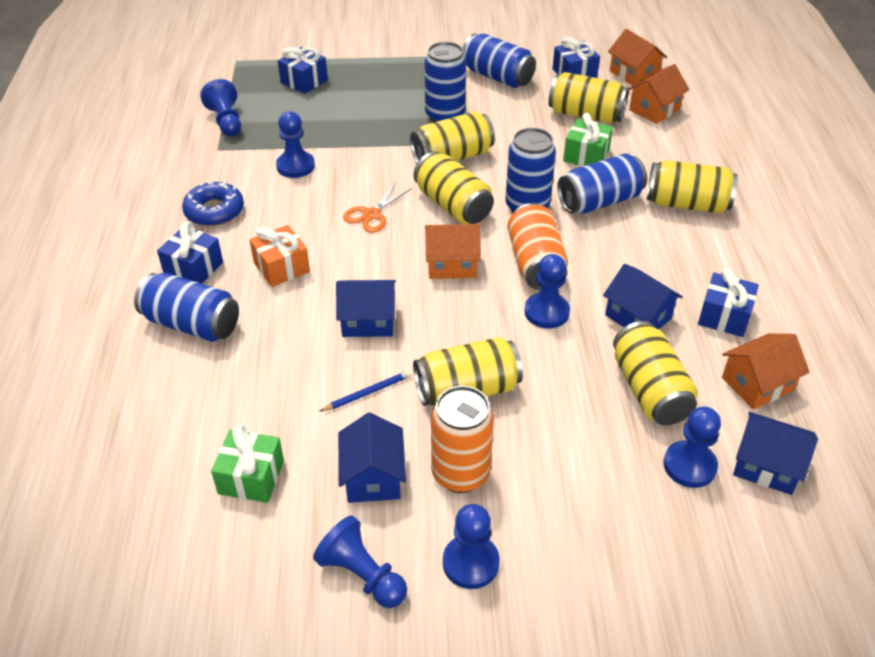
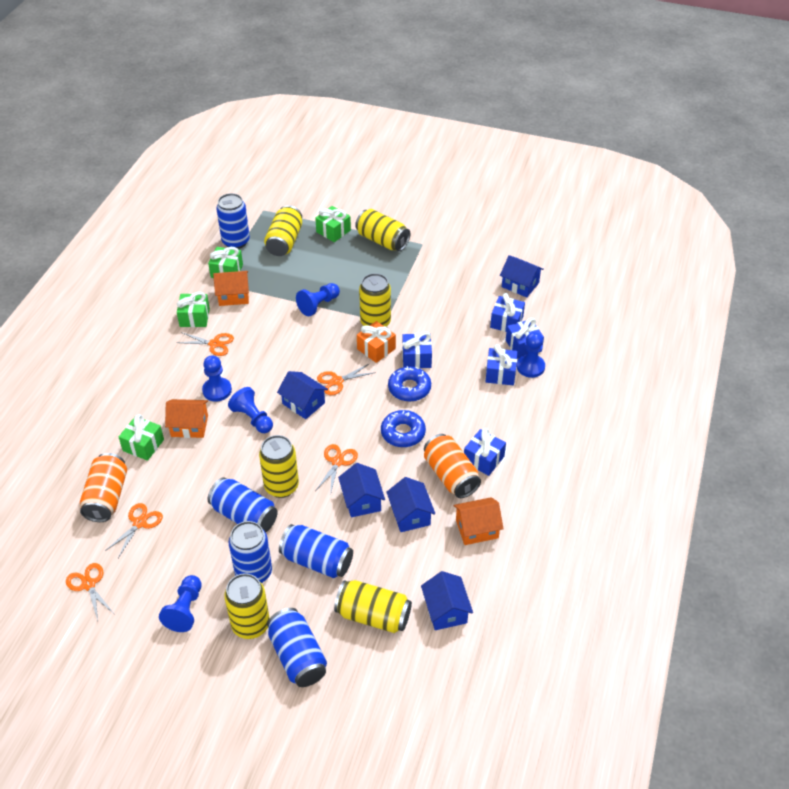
blue donut: 1 -> 2
blue gift: 4 -> 5
blue house: 4 -> 5
blue pawn: 6 -> 5
blue pencil: 1 -> 0
green gift: 2 -> 4
orange house: 4 -> 3
orange scissors: 1 -> 5

